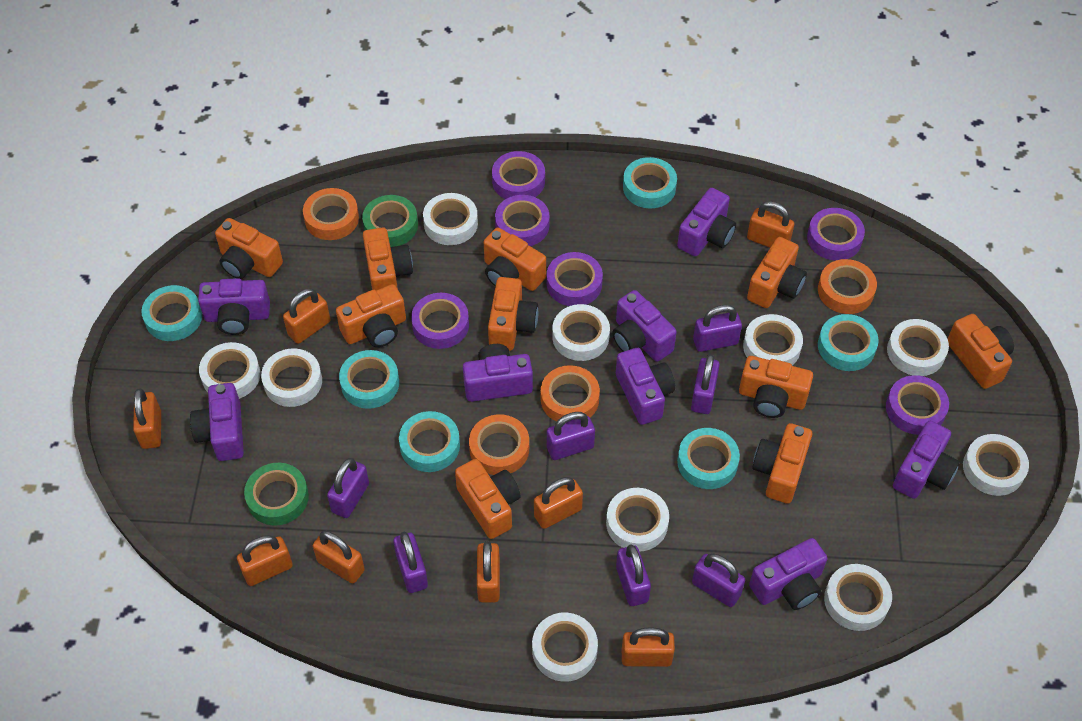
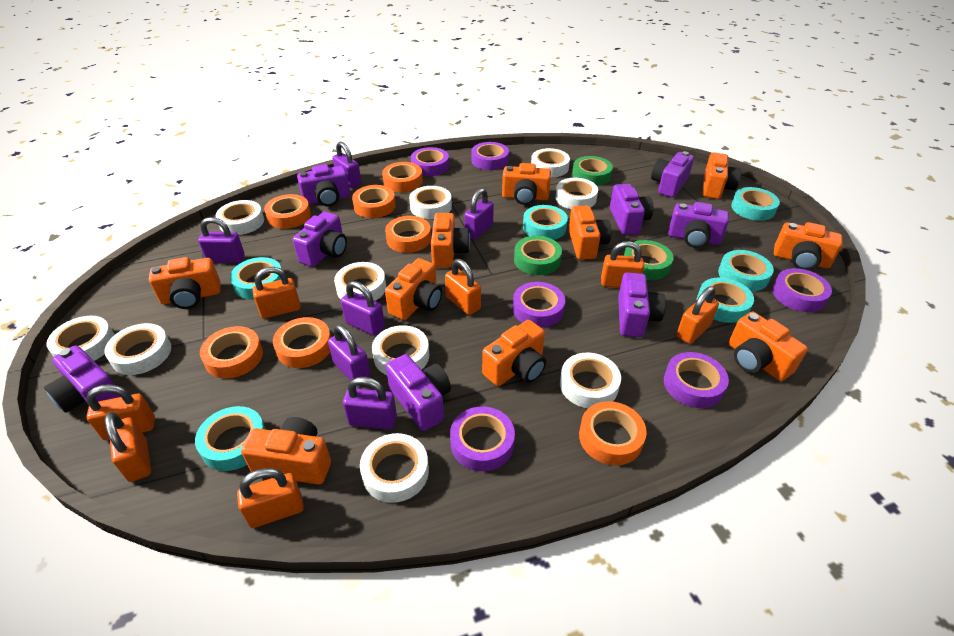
green tape: 2 -> 3
orange padlock: 8 -> 7
orange tape: 4 -> 7
purple padlock: 7 -> 6

